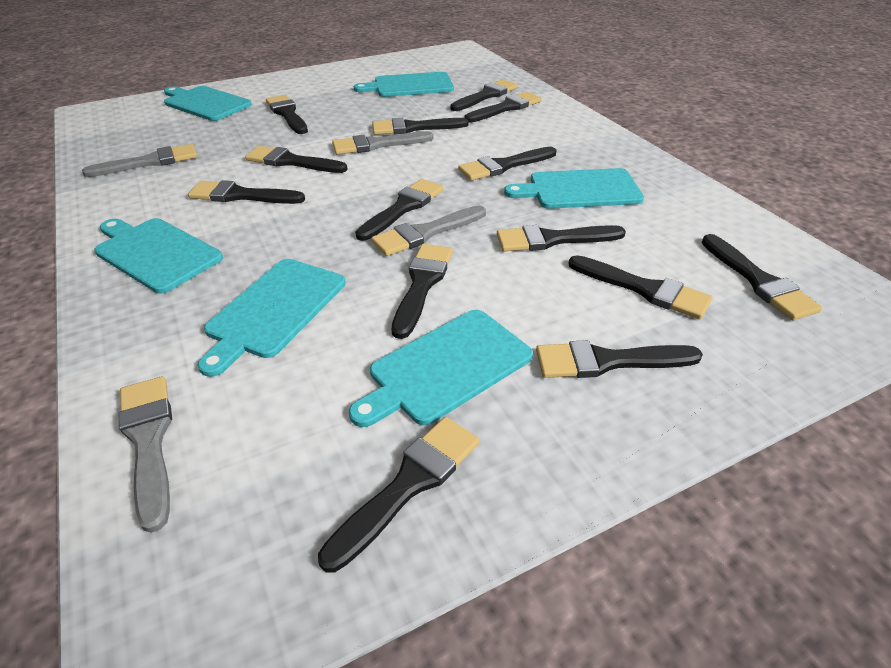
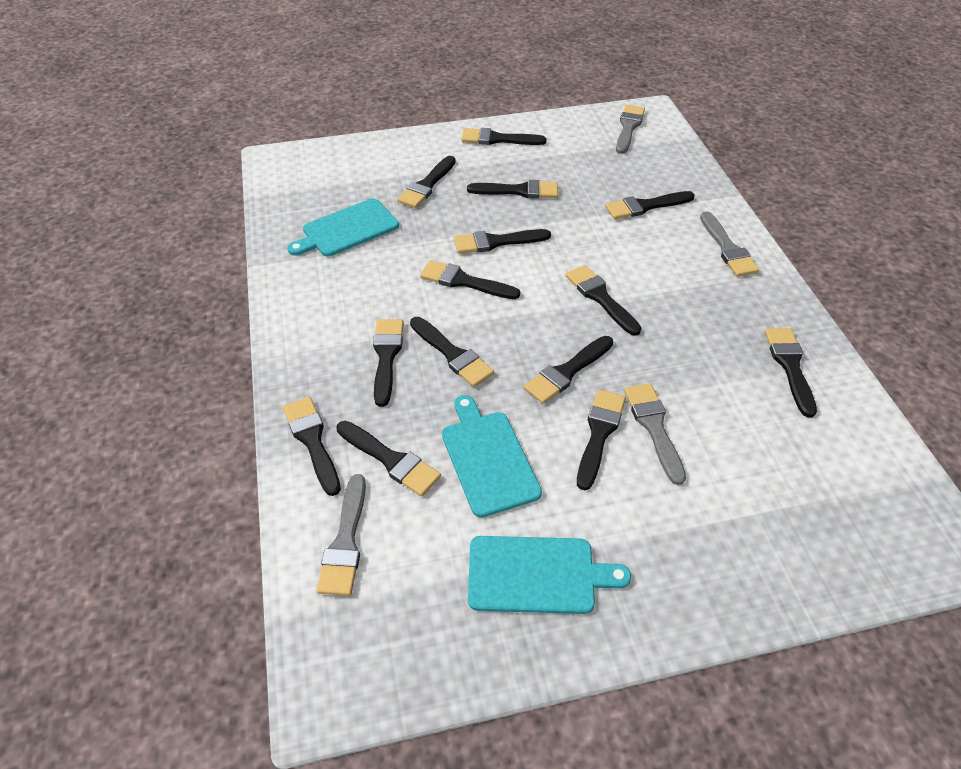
turquoise cutting board: 6 -> 3

